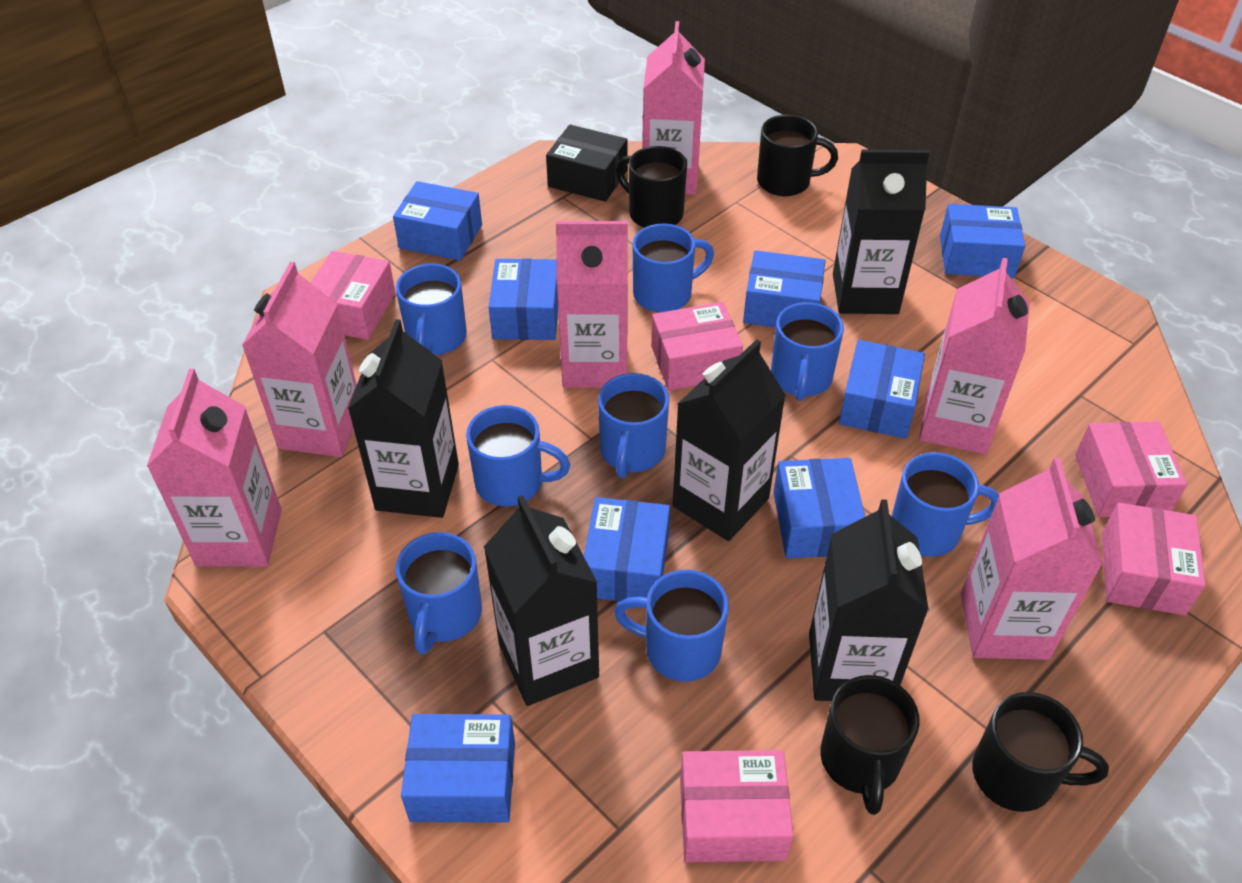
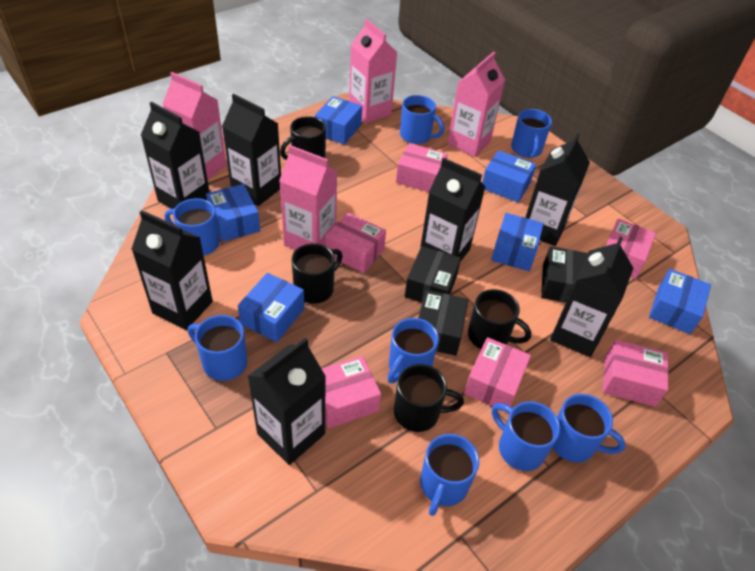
black box: 1 -> 3
black carton: 5 -> 7
blue box: 8 -> 6
pink box: 5 -> 6
pink carton: 6 -> 4

